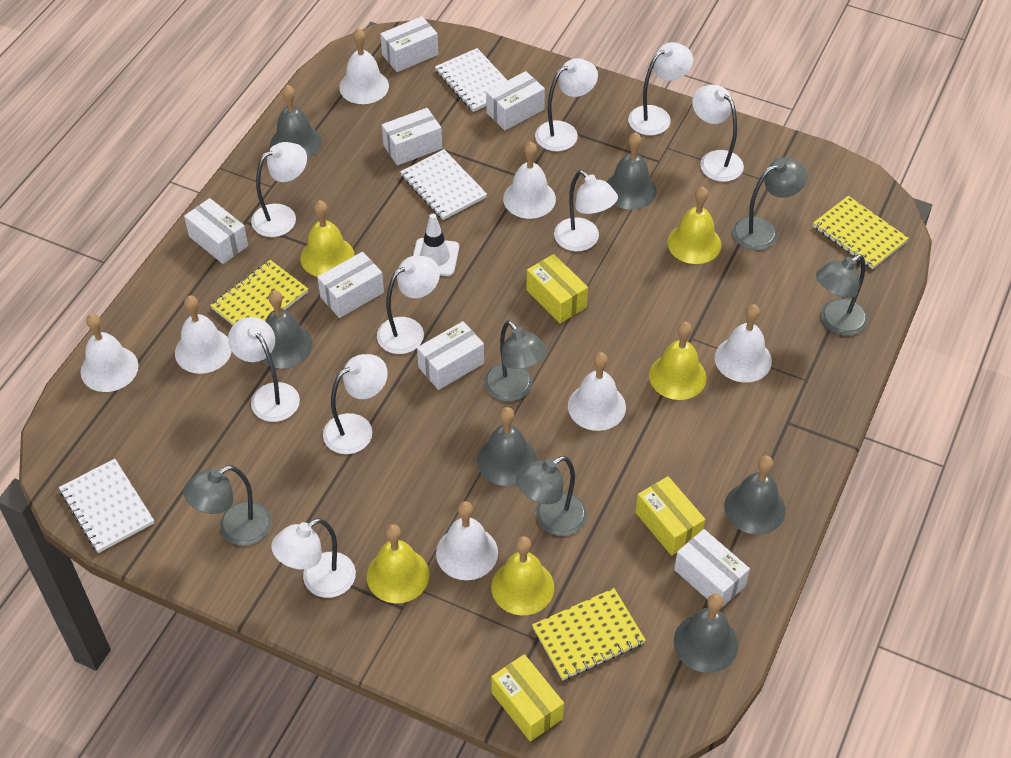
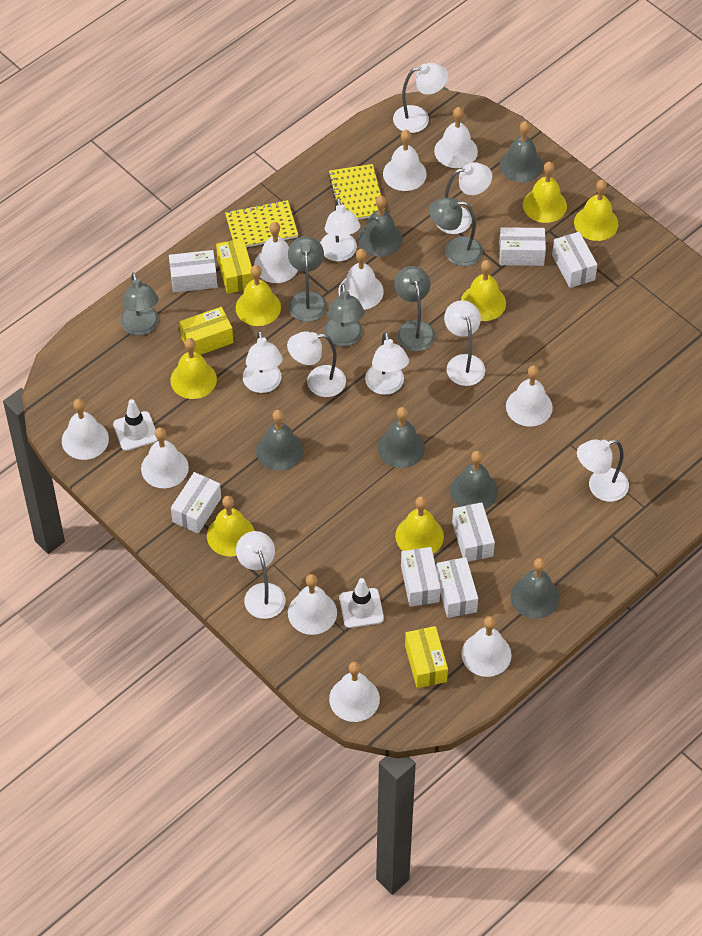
white bell: 7 -> 10
white notebook: 3 -> 0
white traffic cone: 1 -> 2
yellow bell: 5 -> 7
yellow notebook: 3 -> 2

